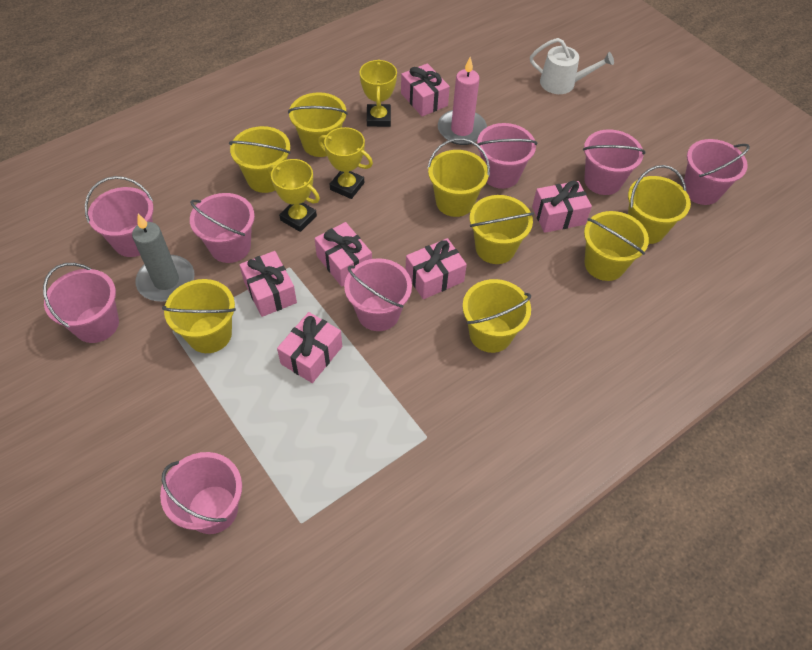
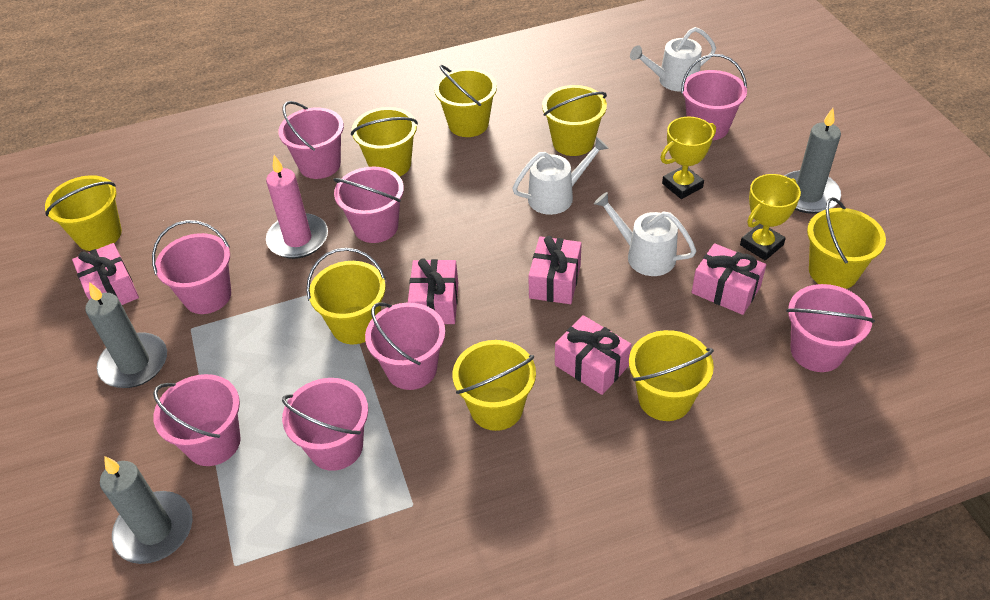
grey candle: 1 -> 3
pink gift: 6 -> 5
white watering can: 1 -> 3
yellow trophy: 3 -> 2

